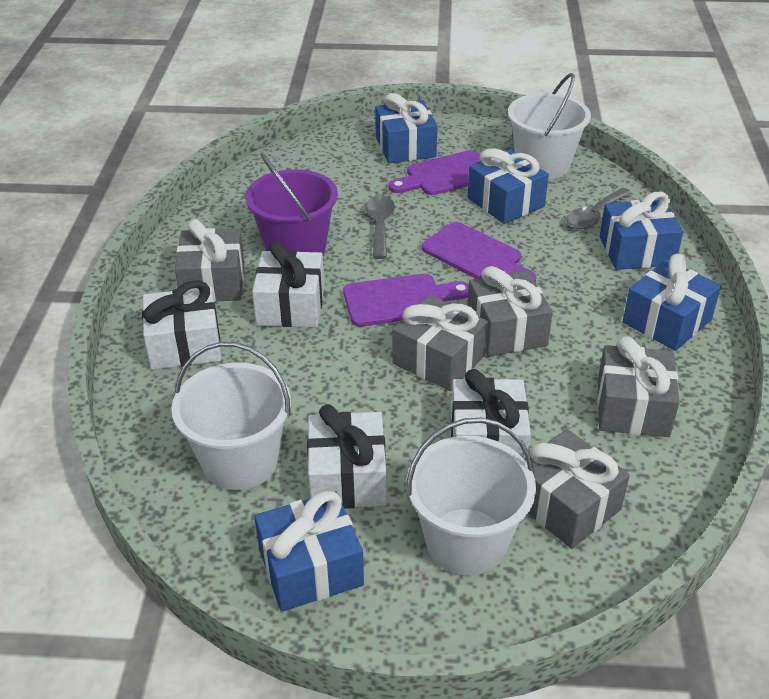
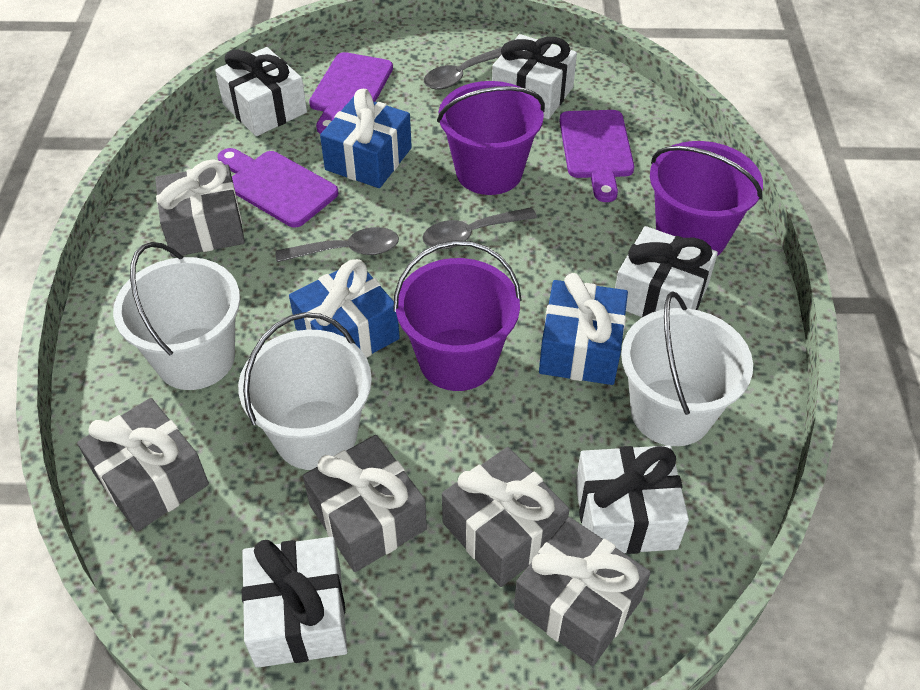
blue gift: 5 -> 3
grey spoon: 2 -> 3
purple bucket: 1 -> 3
white gift: 4 -> 5

